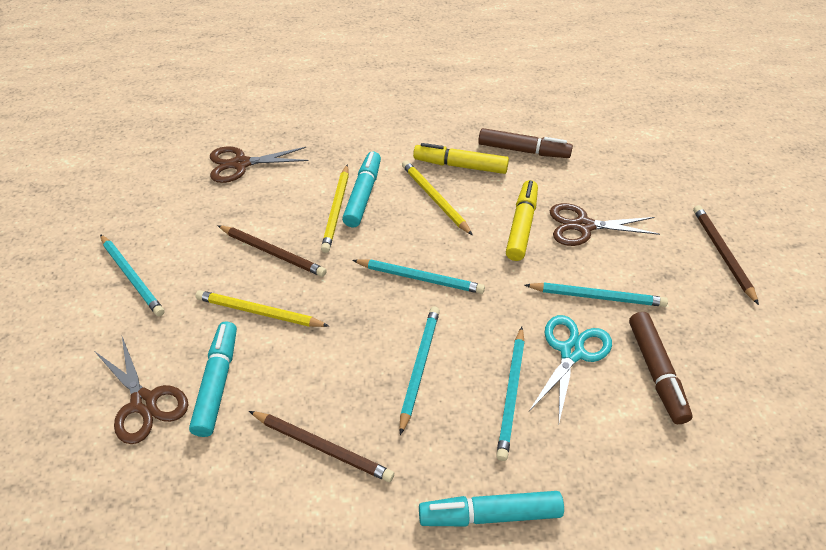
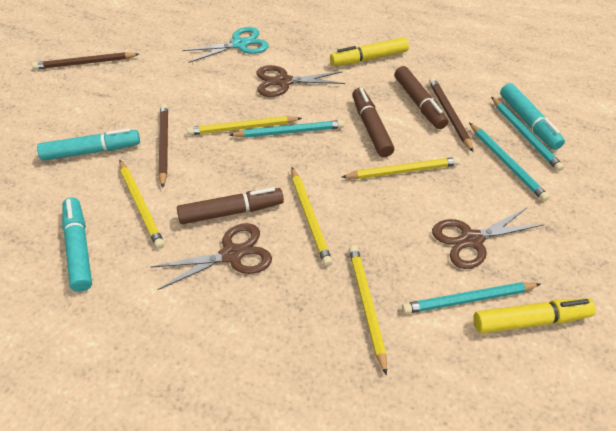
brown marker: 2 -> 3
turquoise pencil: 5 -> 4
yellow pencil: 3 -> 5

